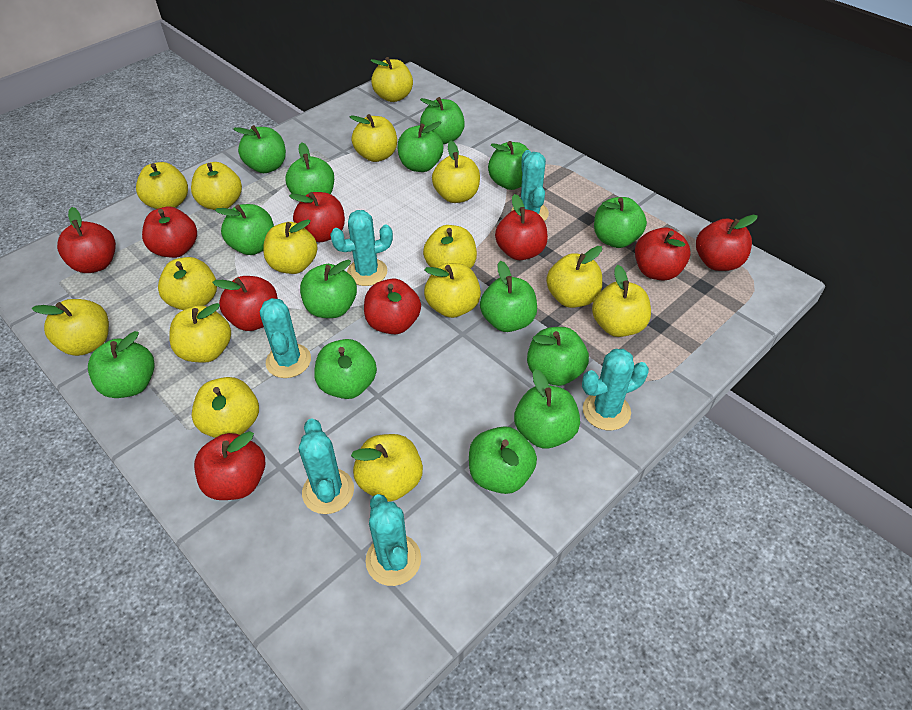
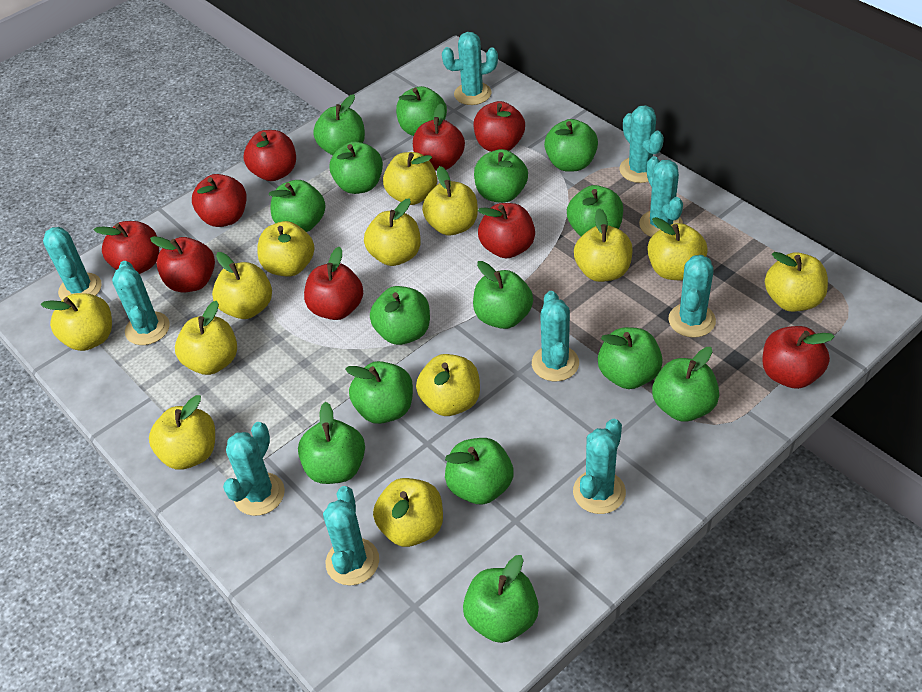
green apple: 14 -> 15
turquoise cactus: 6 -> 10
yellow apple: 15 -> 13

